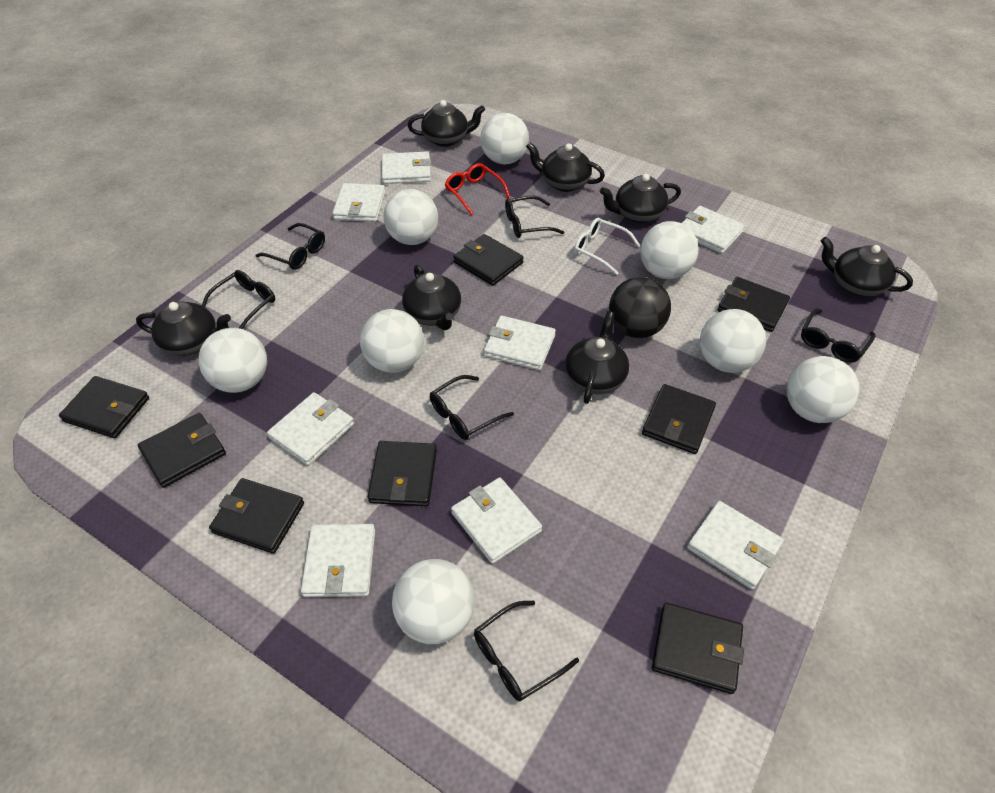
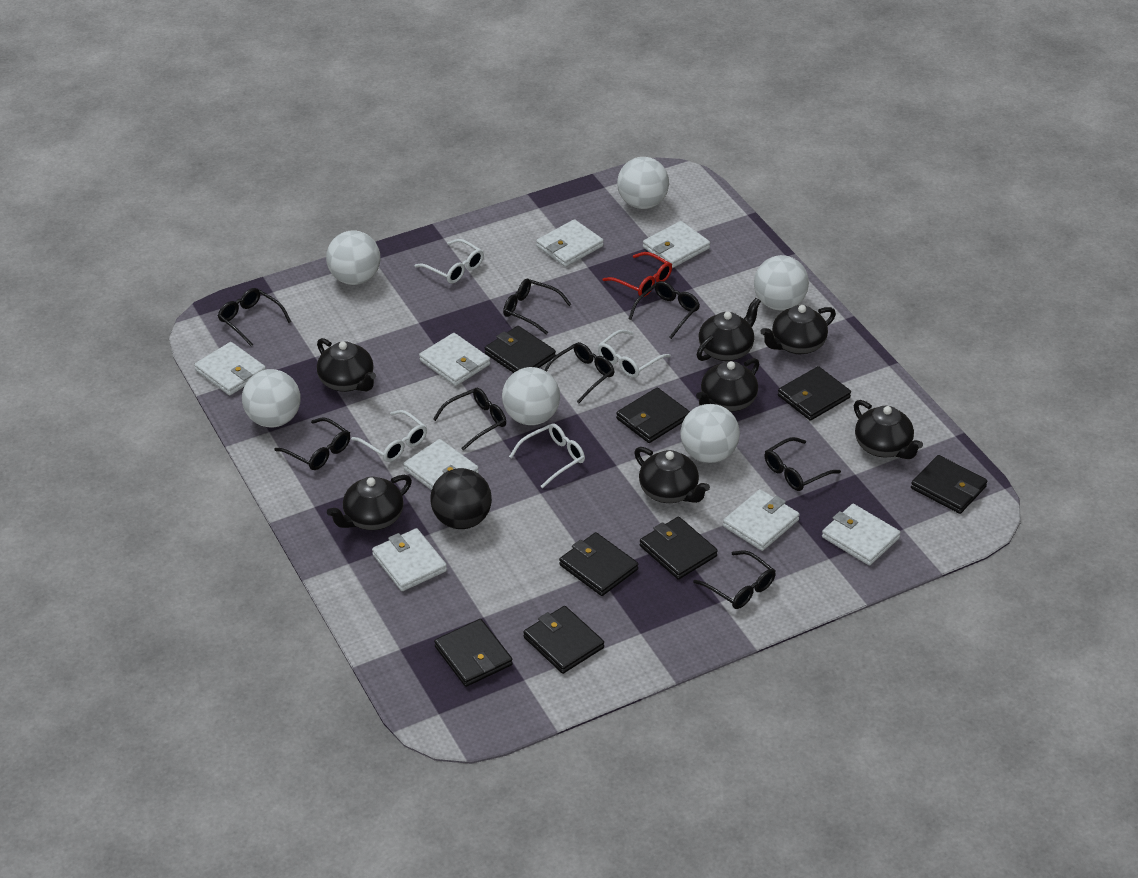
black glasses: 6 -> 8
white ball: 8 -> 6
white glasses: 1 -> 4

